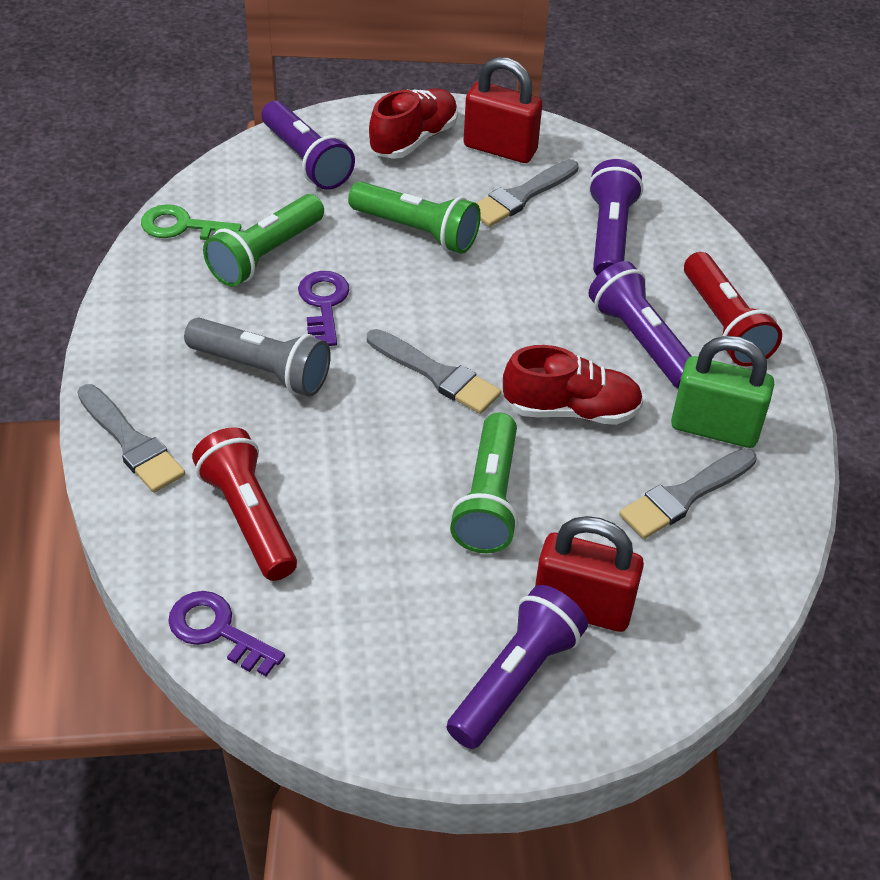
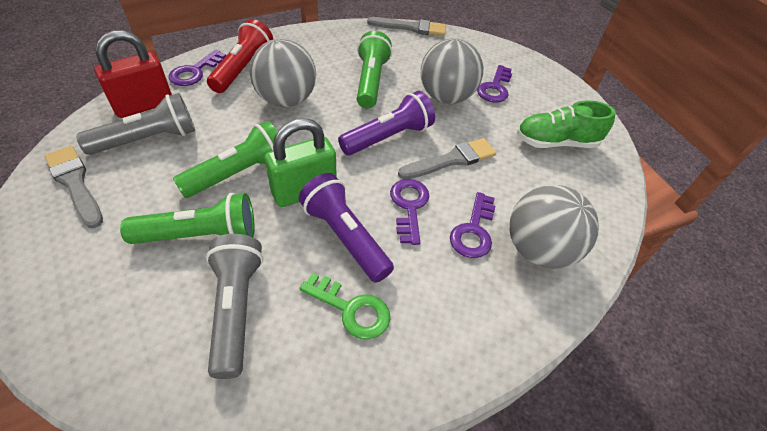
green shoe: 0 -> 1
grey ball: 0 -> 3
grey brush: 4 -> 3
grey flashlight: 1 -> 2
purple flashlight: 4 -> 2
purple key: 2 -> 4
red flashlight: 2 -> 1
red padlock: 2 -> 1
red shoe: 2 -> 0

